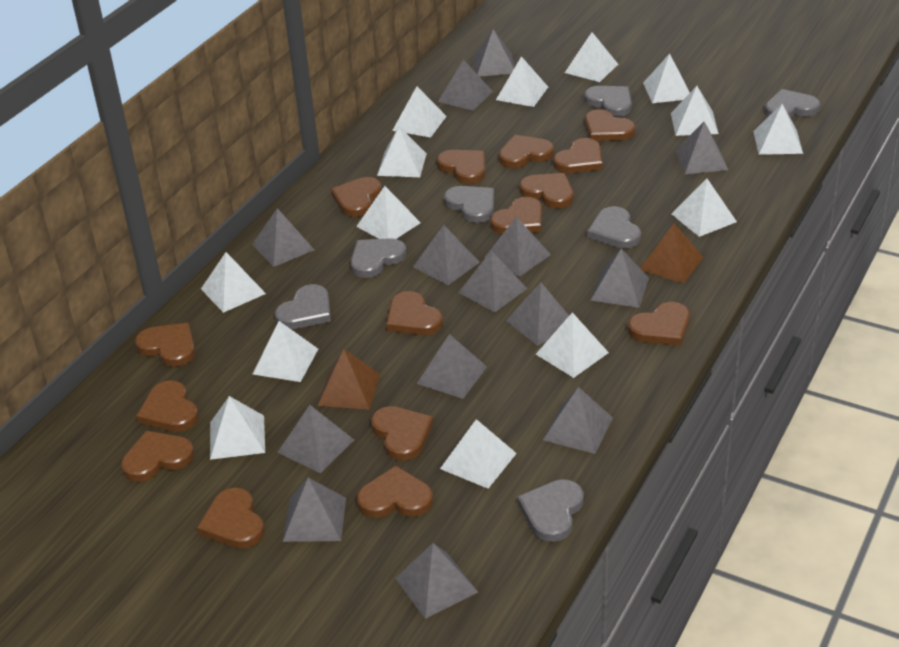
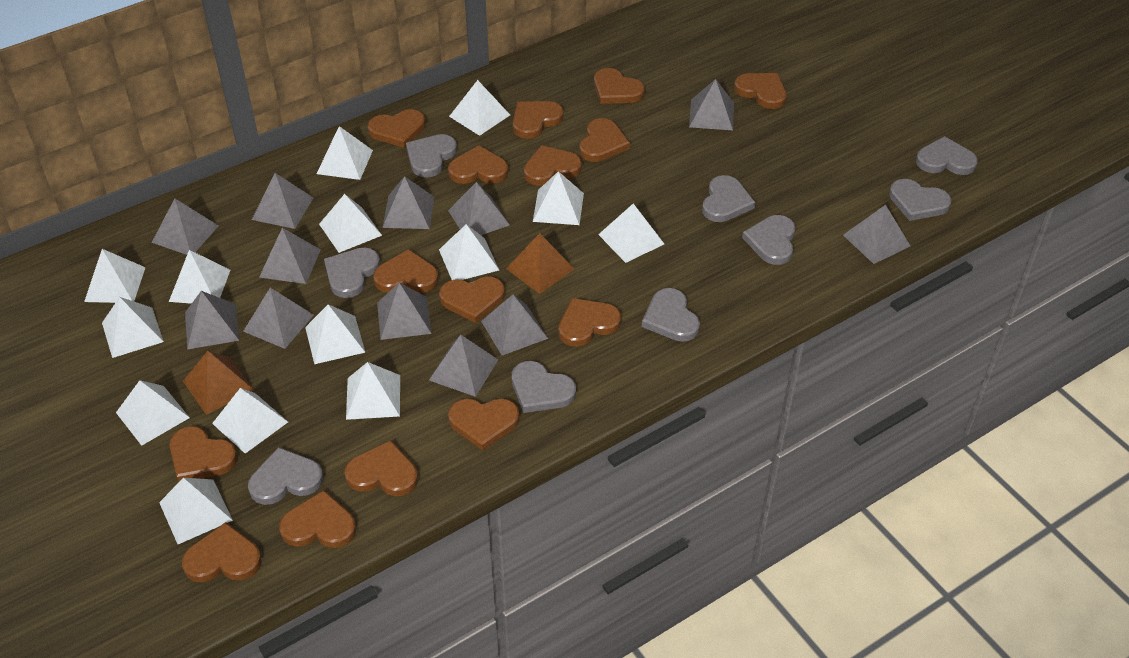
grey heart: 7 -> 9
grey pyramid: 14 -> 12

